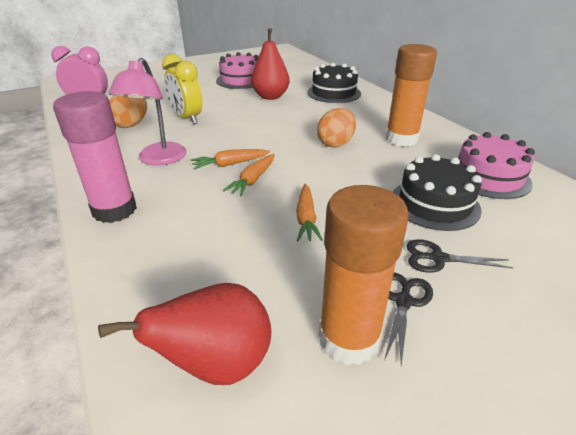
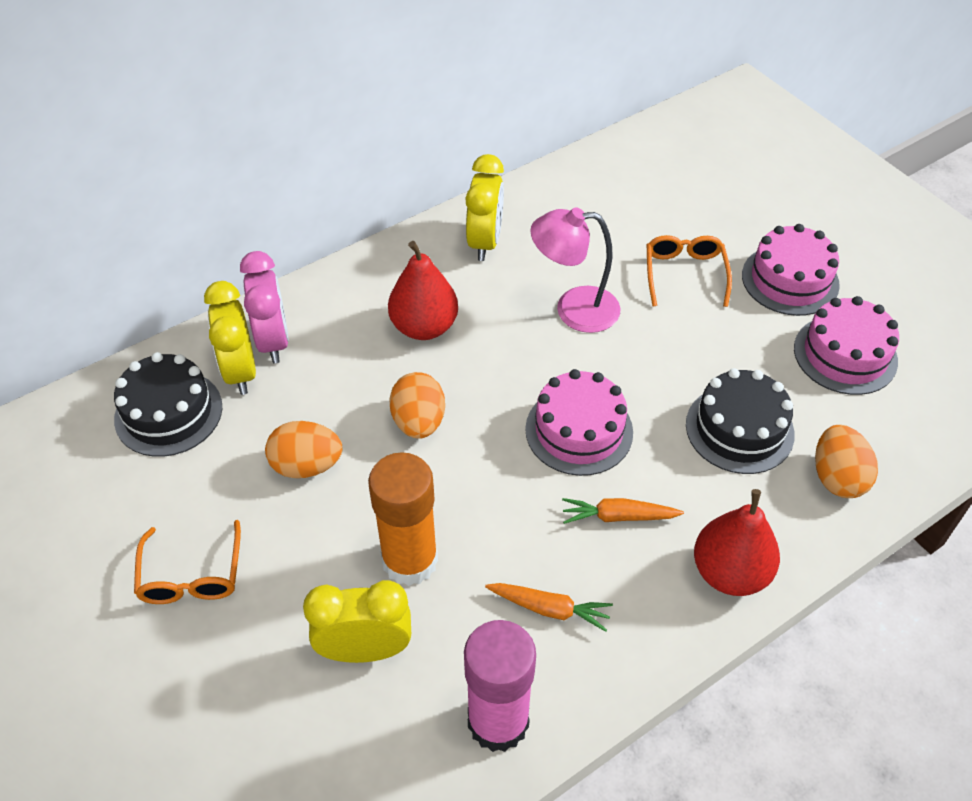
black scissors: 2 -> 0
orange carrot: 3 -> 2
orange egg: 2 -> 3
orange glasses: 0 -> 2
orange glue stick: 2 -> 1
pink cake: 2 -> 3
yellow clock: 1 -> 3

